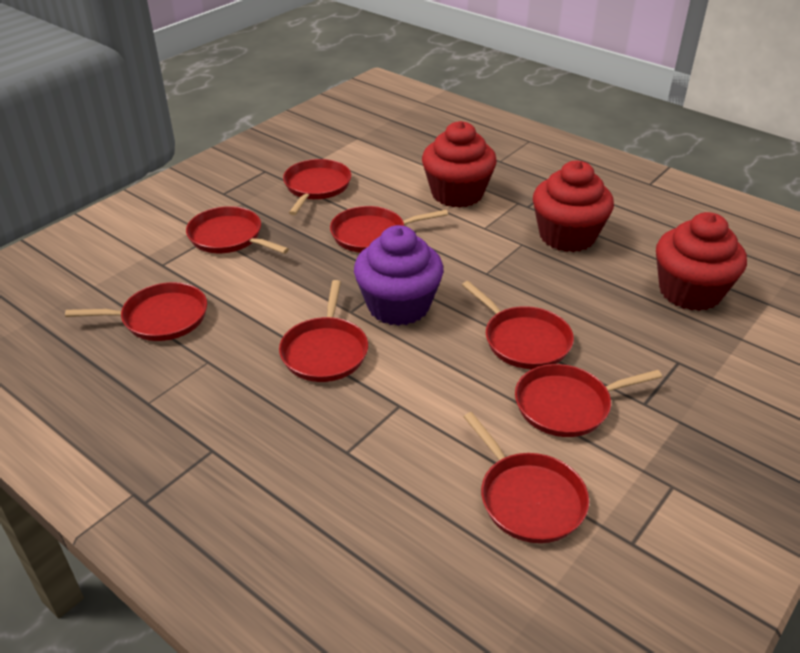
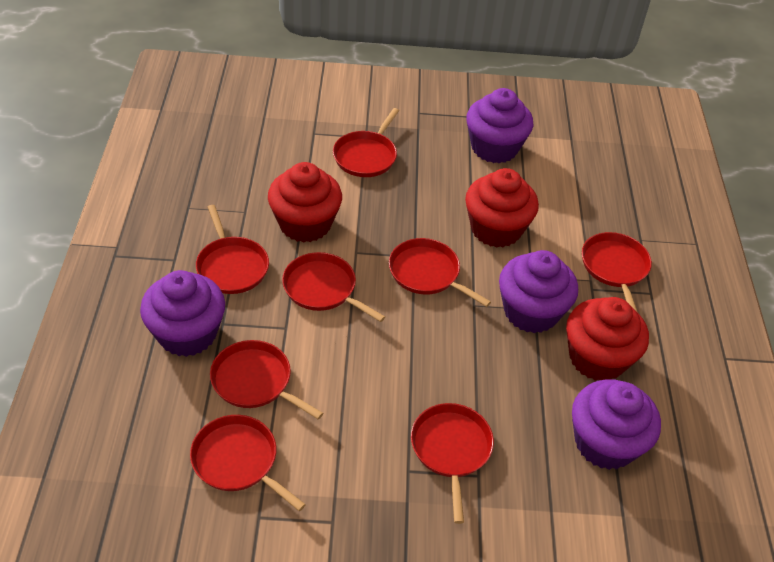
purple cupcake: 1 -> 4

